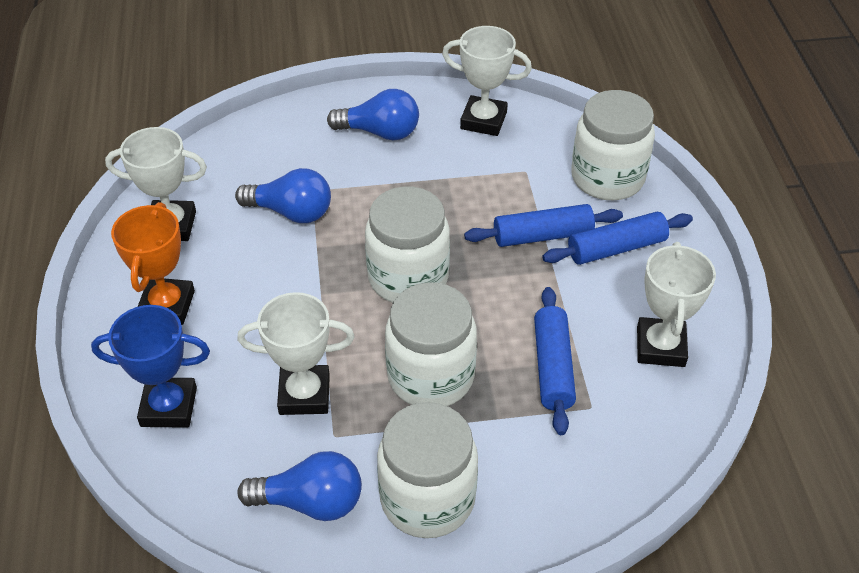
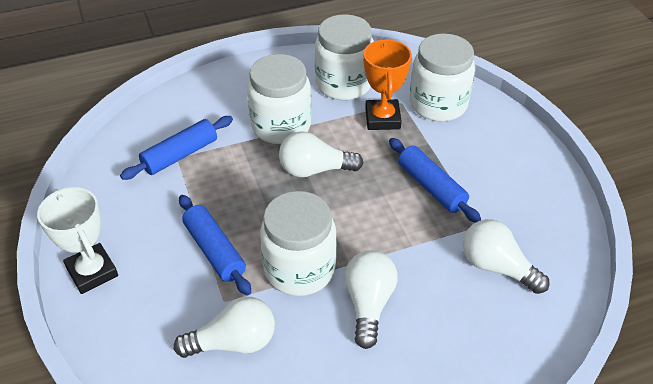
blue light bulb: 3 -> 0
blue trophy: 1 -> 0
white light bulb: 0 -> 4
white trophy: 4 -> 1

